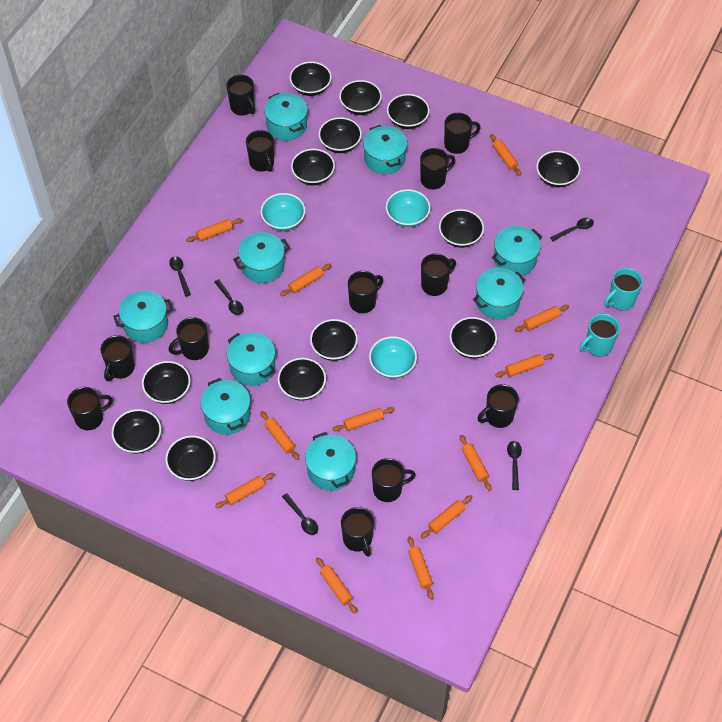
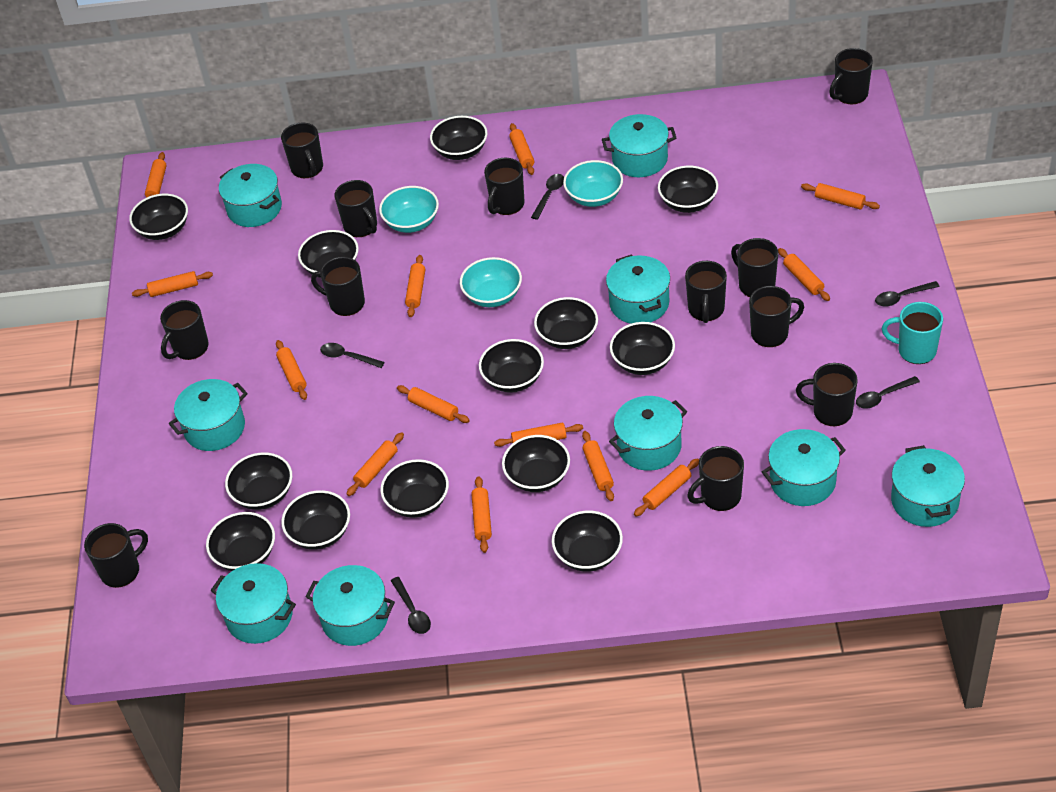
orange rolling pin: 12 -> 13
turquoise mug: 2 -> 1

